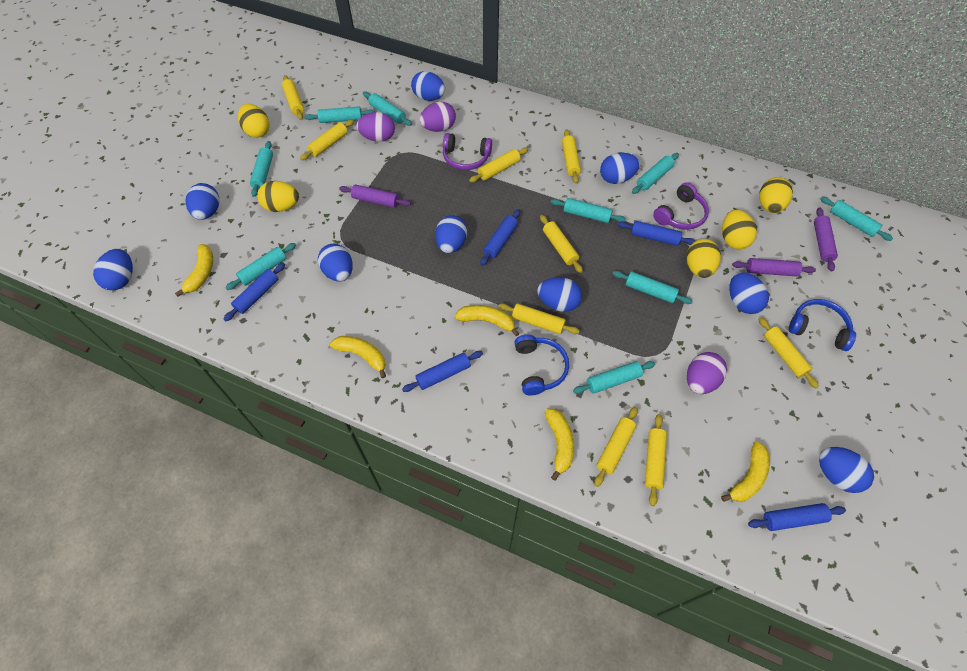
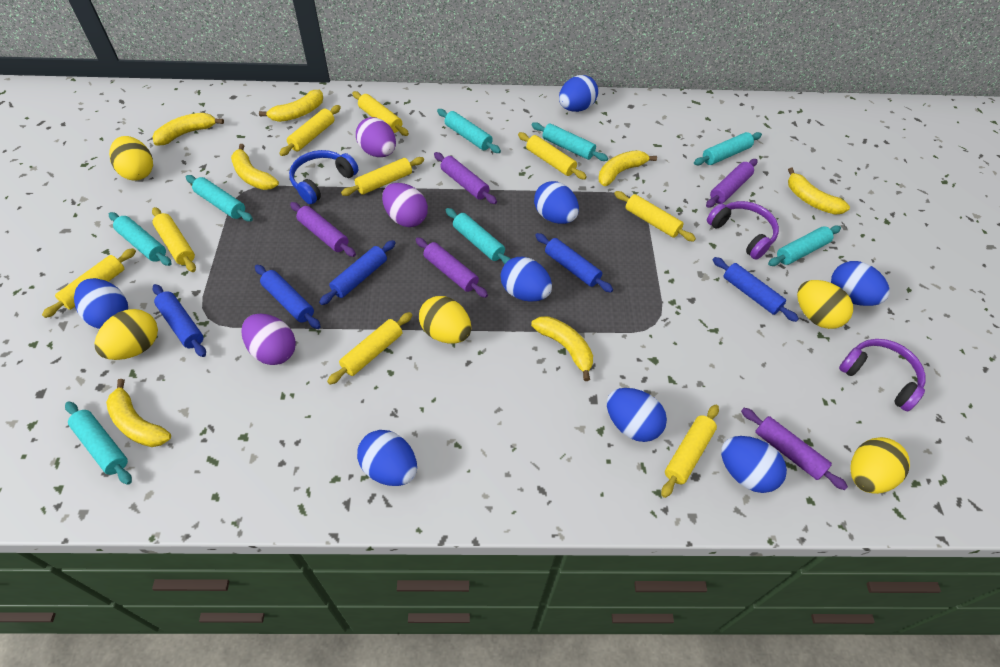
blue egg: 9 -> 8
blue headphones: 2 -> 1
purple rolling pin: 3 -> 5
turquoise rolling pin: 9 -> 8
yellow banana: 5 -> 7

